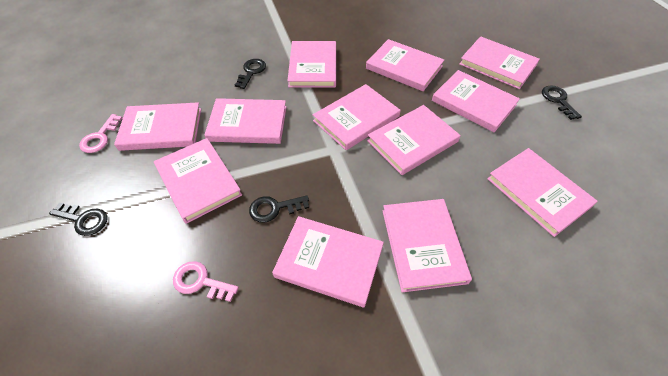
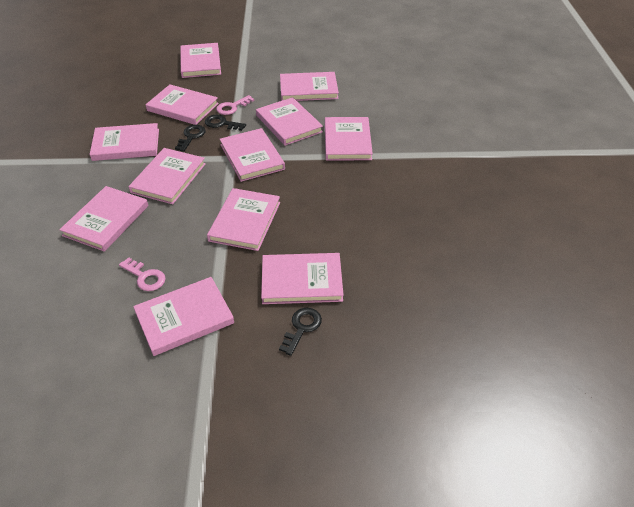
black key: 4 -> 3

